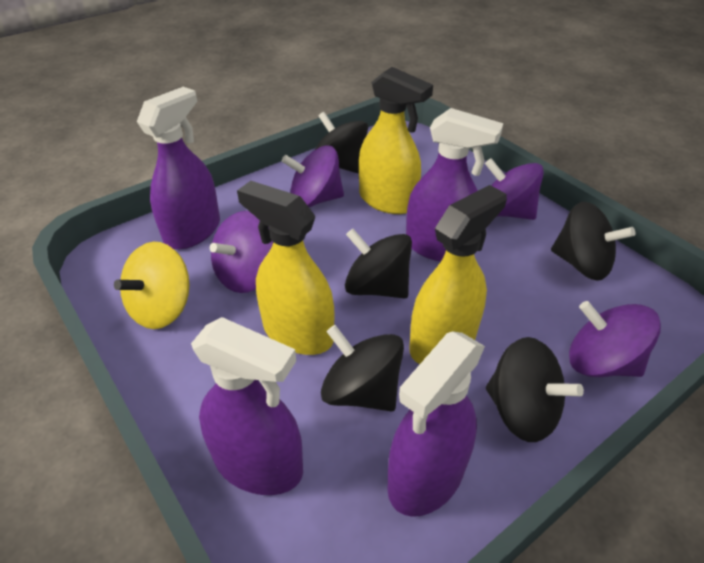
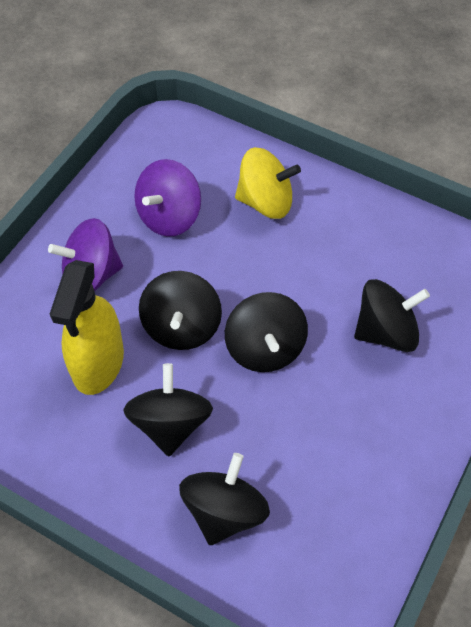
purple spinning top: 4 -> 2
purple spray bottle: 4 -> 0
yellow spray bottle: 3 -> 1

